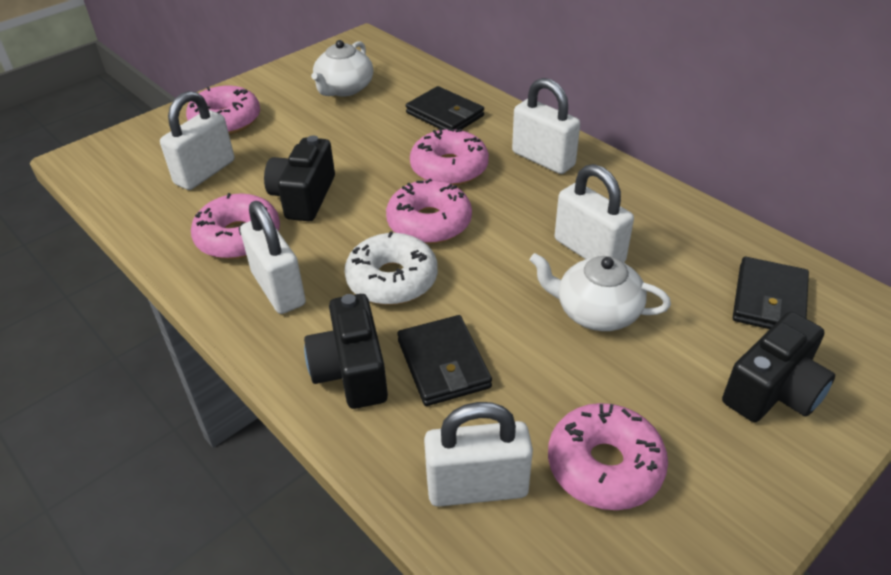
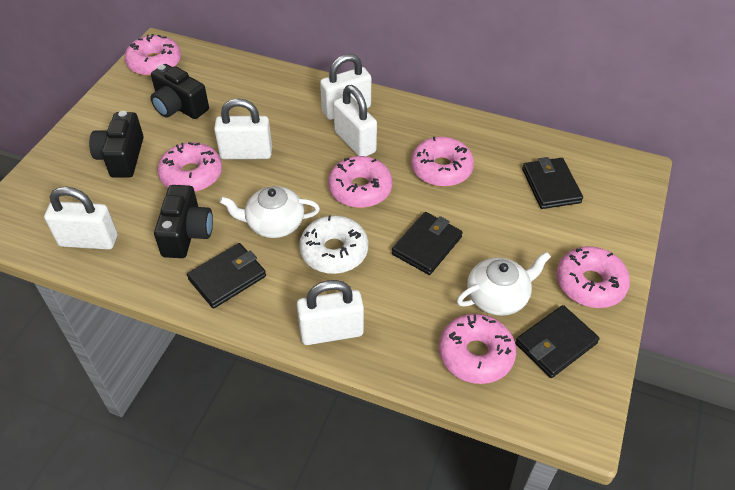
black wallet: 3 -> 4
pink donut: 5 -> 6

